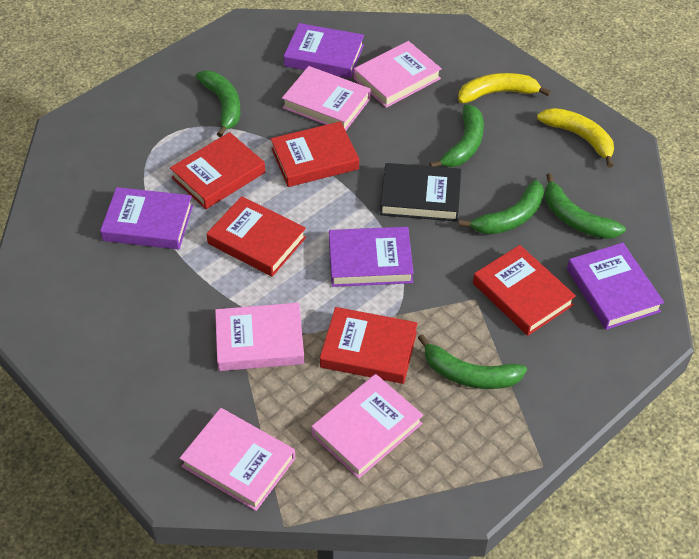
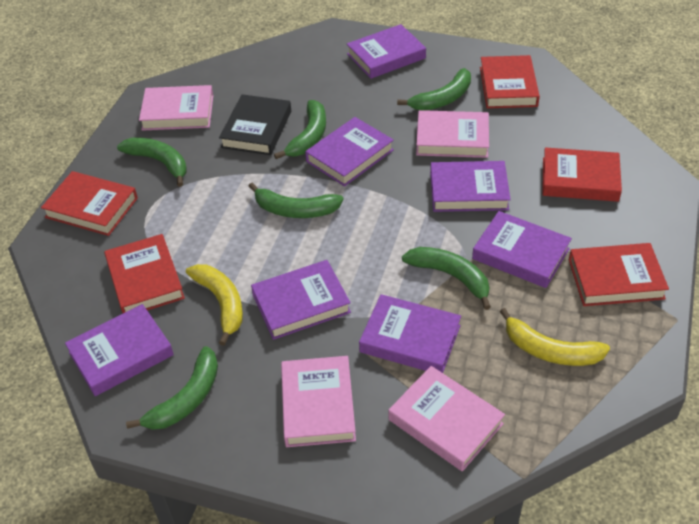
green banana: 5 -> 6
pink book: 5 -> 4
purple book: 4 -> 7

